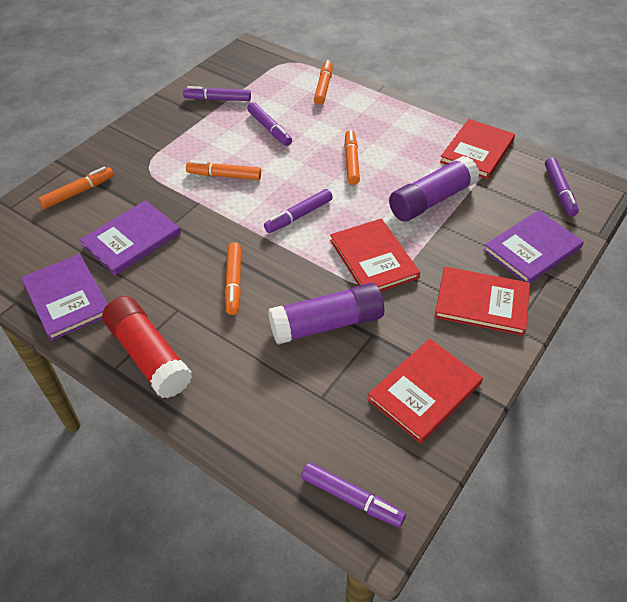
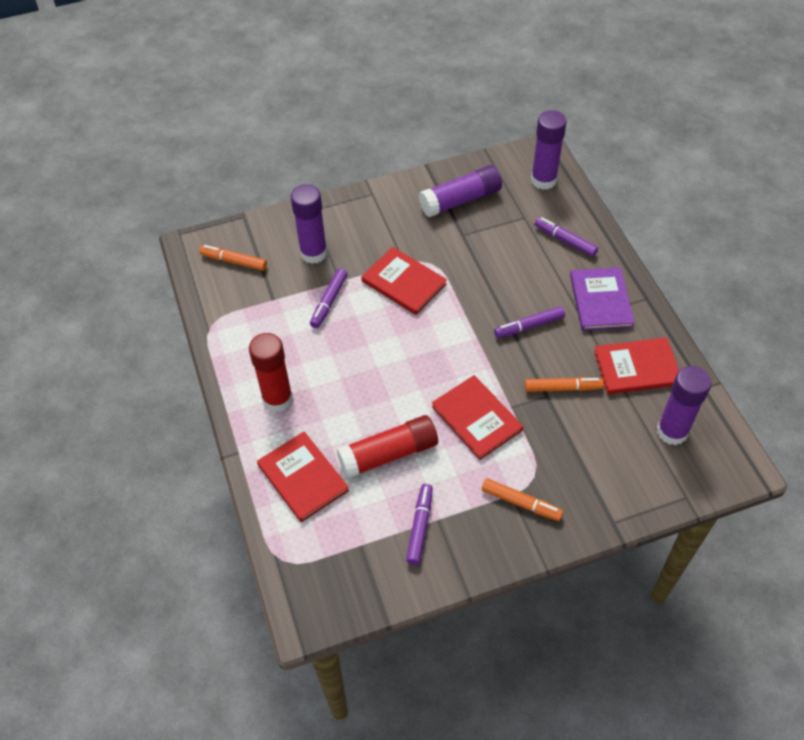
orange marker: 5 -> 3
purple book: 3 -> 1
purple glue stick: 2 -> 4
purple marker: 5 -> 4
red glue stick: 1 -> 2

